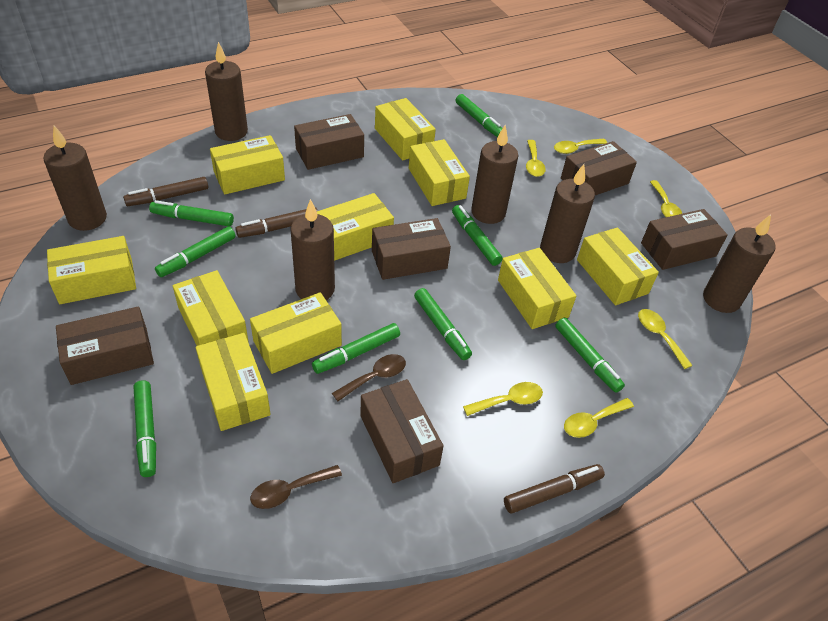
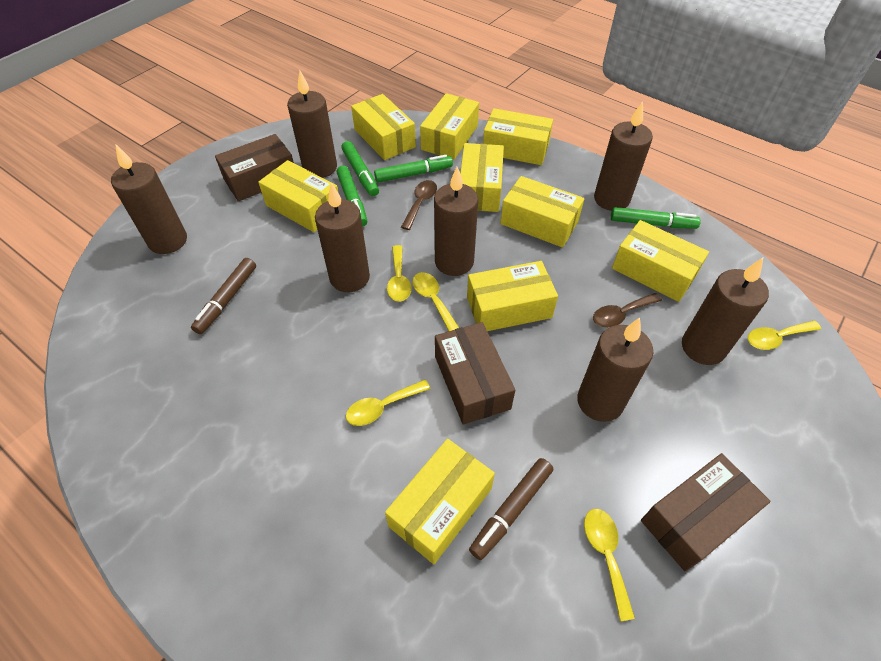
brown box: 6 -> 3
brown candle: 6 -> 7
brown marker: 3 -> 2
green marker: 8 -> 4
yellow box: 10 -> 9
yellow spoon: 6 -> 5

